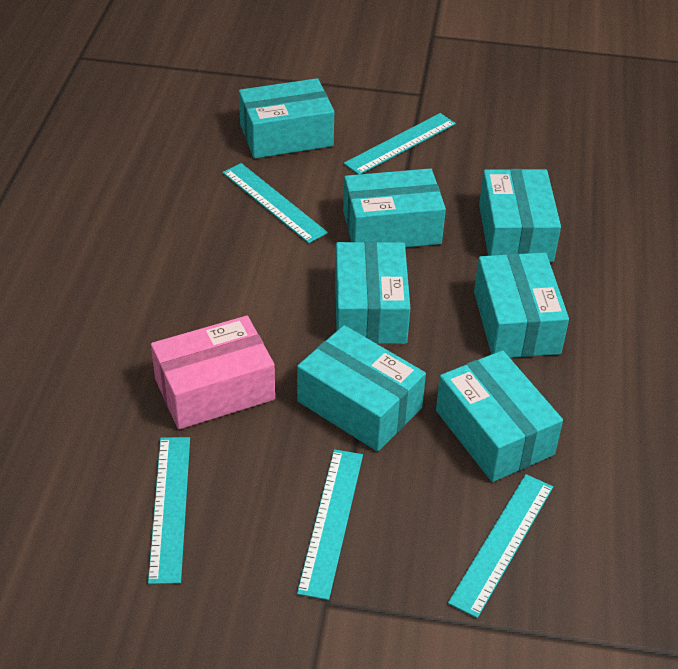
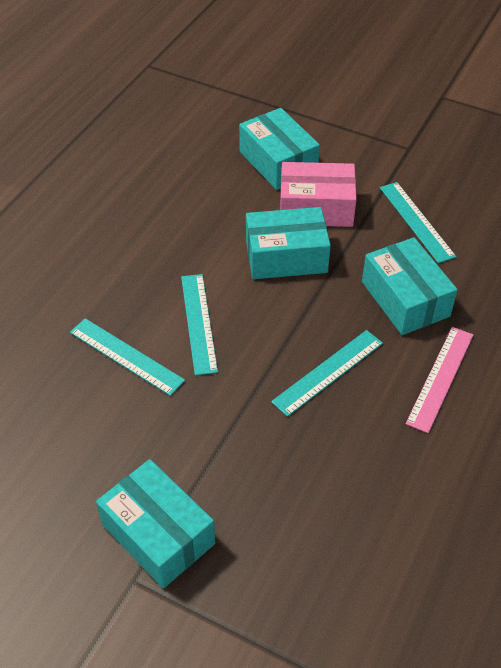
pink ruler: 0 -> 1
turquoise box: 7 -> 4
turquoise ruler: 5 -> 4

